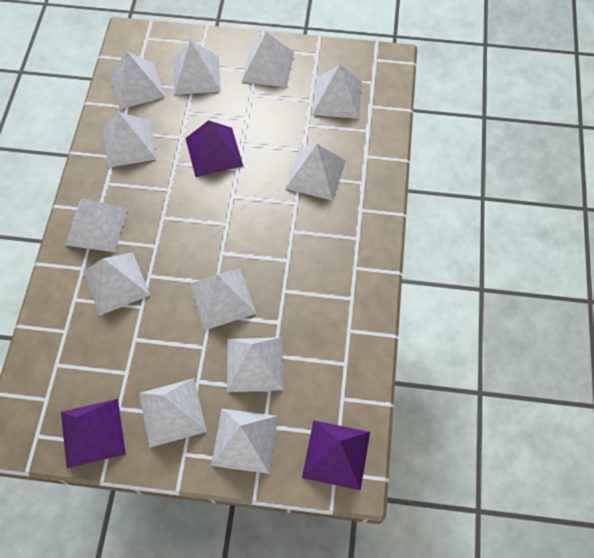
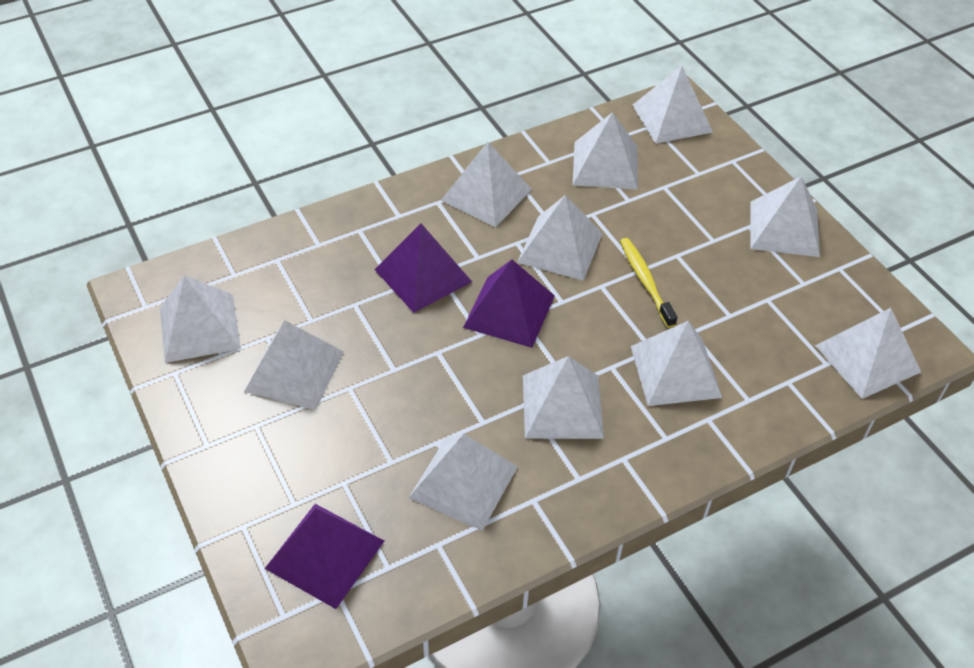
white pyramid: 12 -> 11
yellow toothbrush: 0 -> 1

